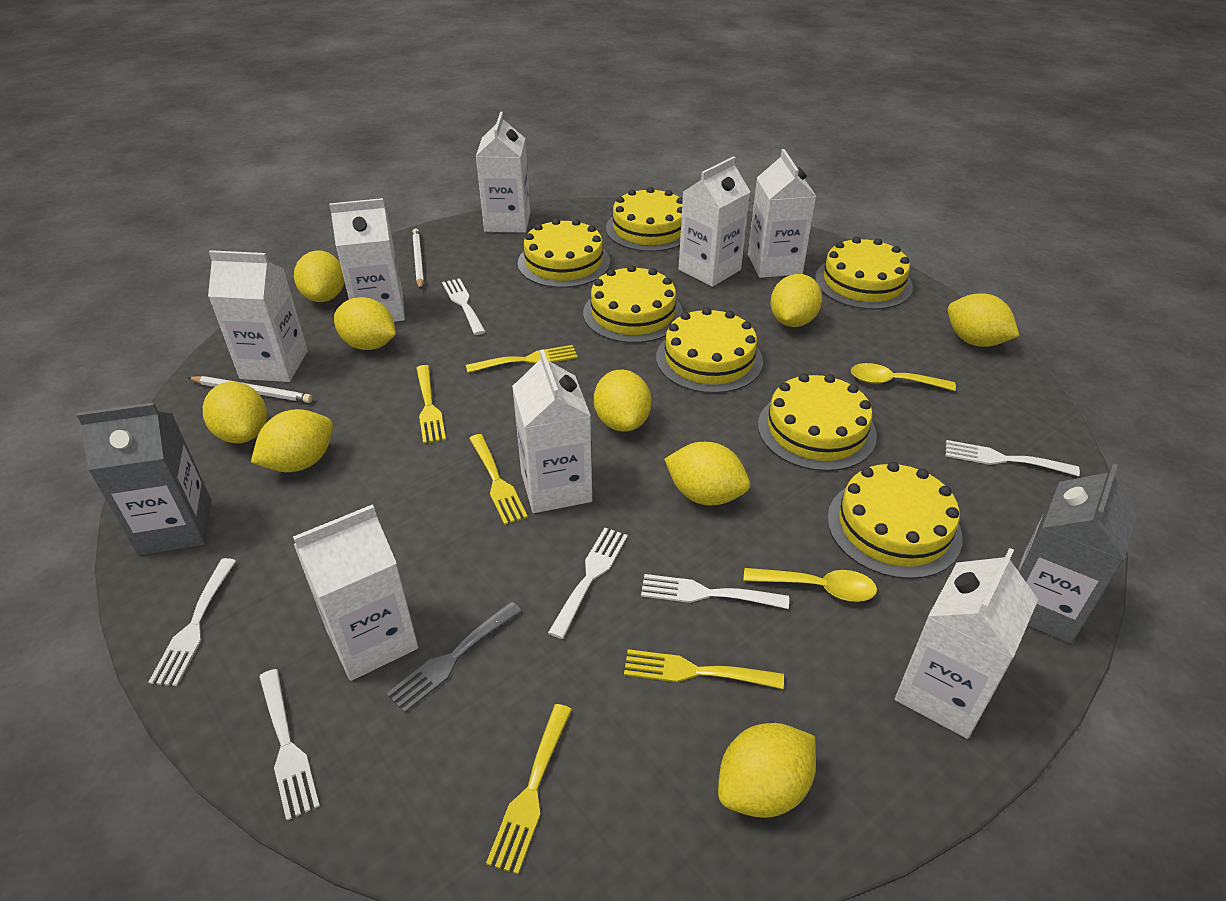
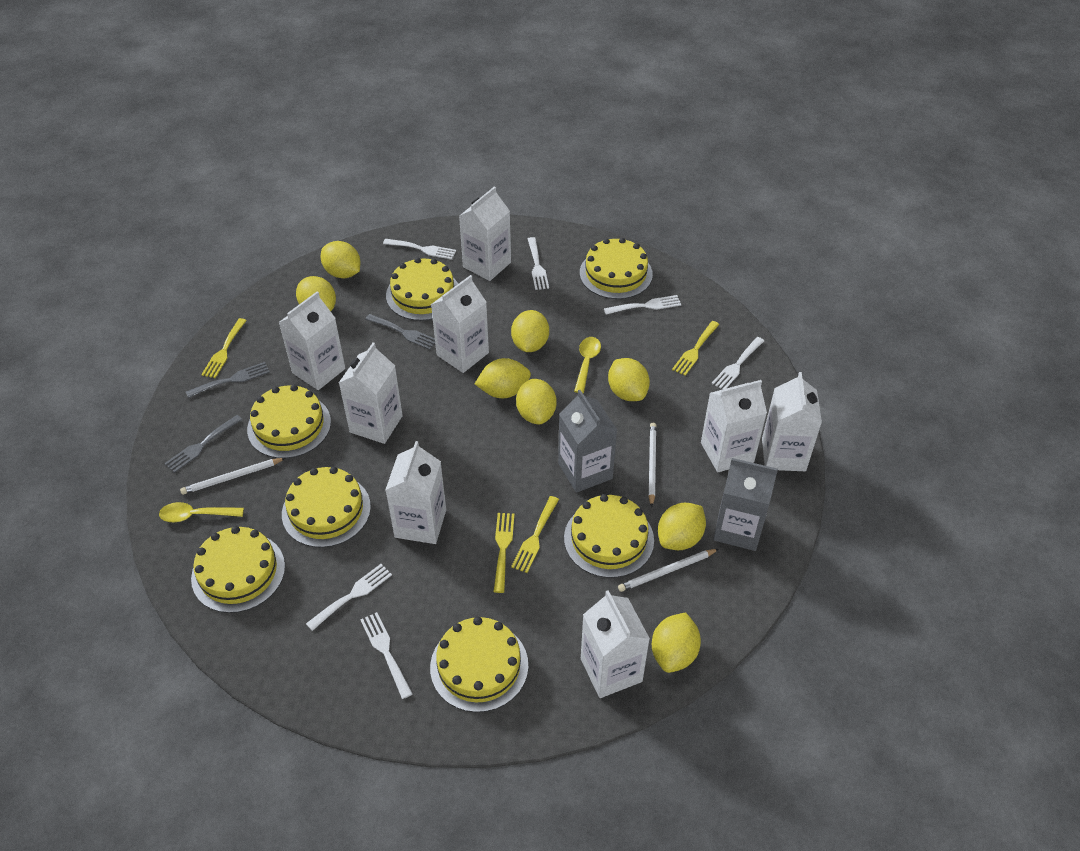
grey fork: 1 -> 3
white pencil: 2 -> 3
yellow fork: 5 -> 4
yellow lemon: 9 -> 8

